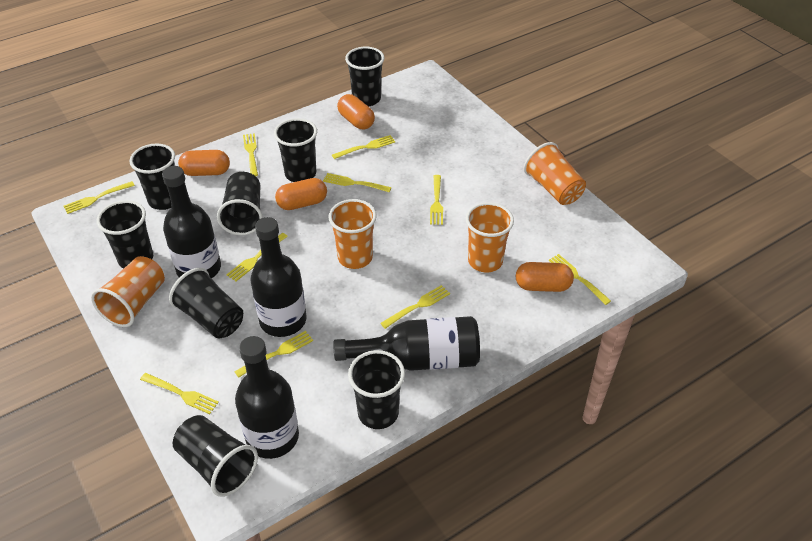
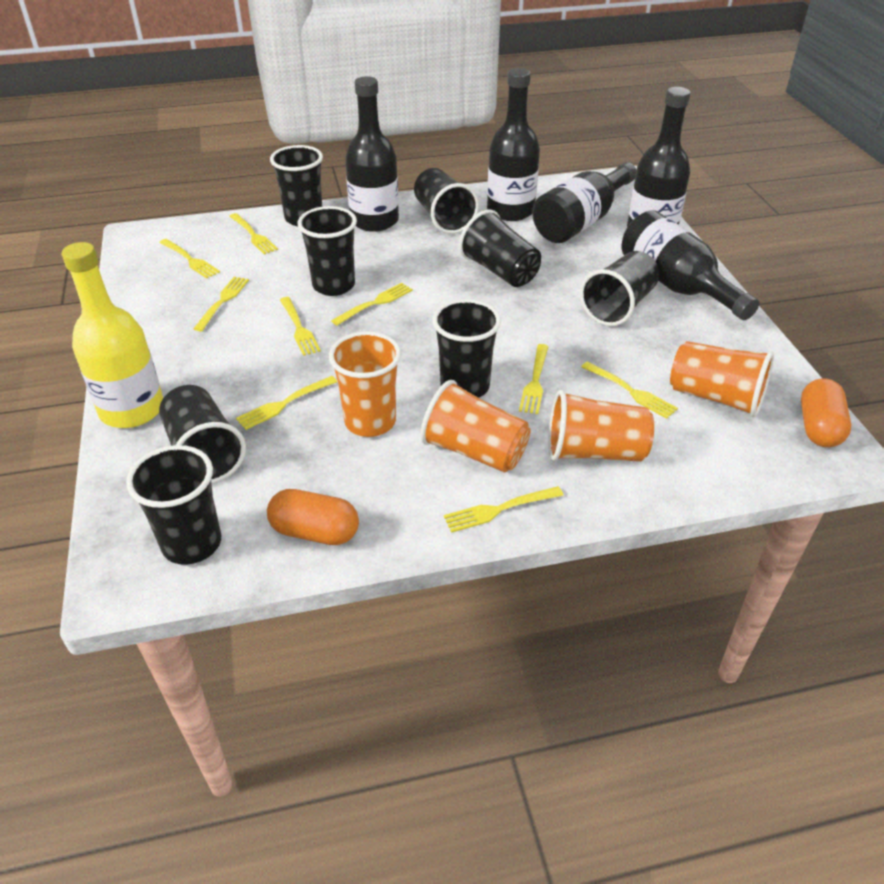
black bottle: 4 -> 5
orange capsule: 4 -> 2
yellow bottle: 0 -> 1
yellow fork: 10 -> 9

